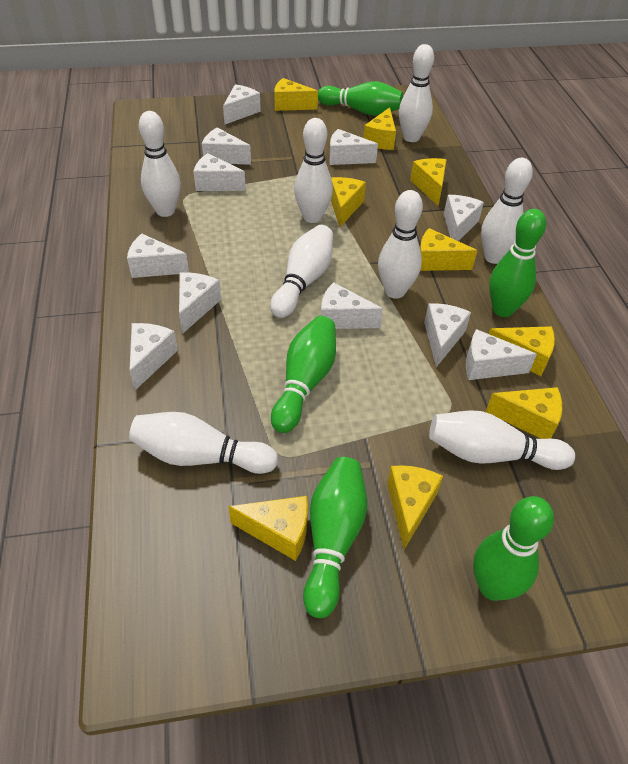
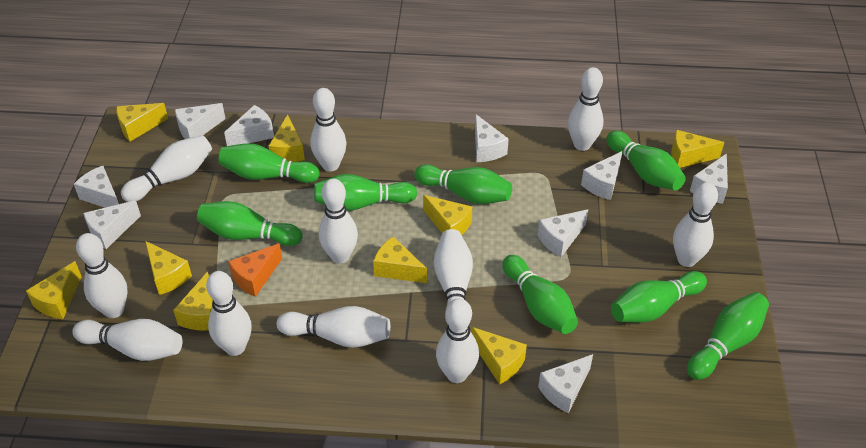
green bowling pin: 5 -> 8
orange cheese: 0 -> 1
white bowling pin: 8 -> 11
white cheese: 11 -> 9

